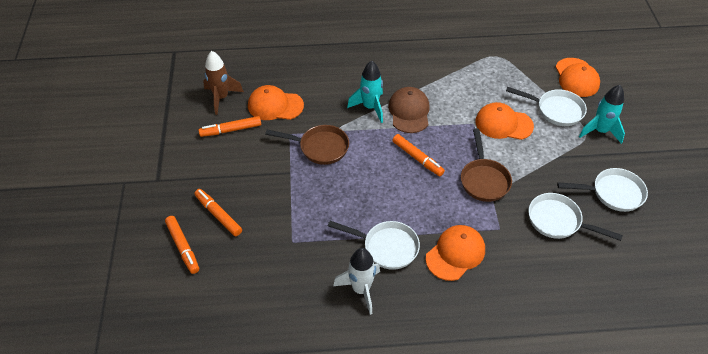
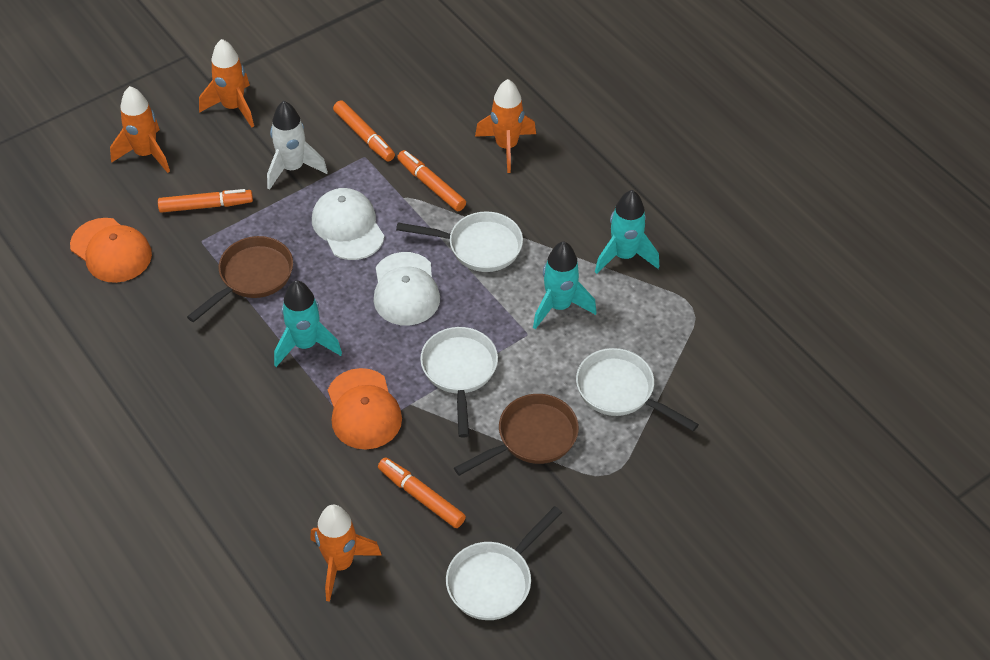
brown cap: 1 -> 0
brown rocket: 1 -> 0
orange cap: 4 -> 2
orange rocket: 0 -> 4
turquoise rocket: 2 -> 3
white cap: 0 -> 2

